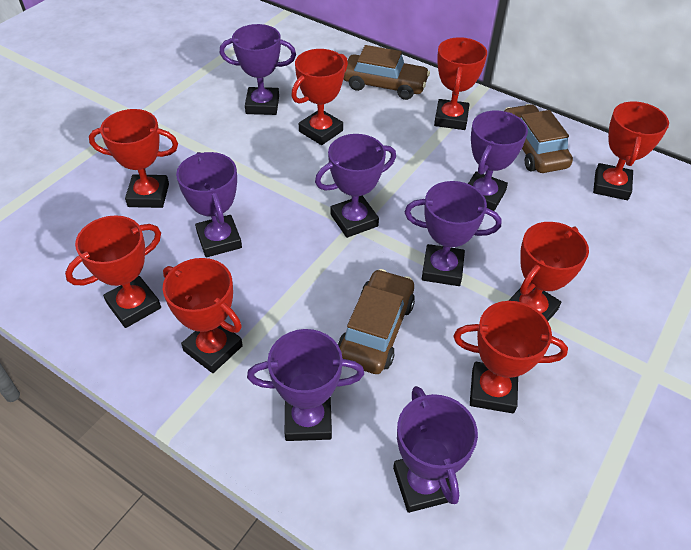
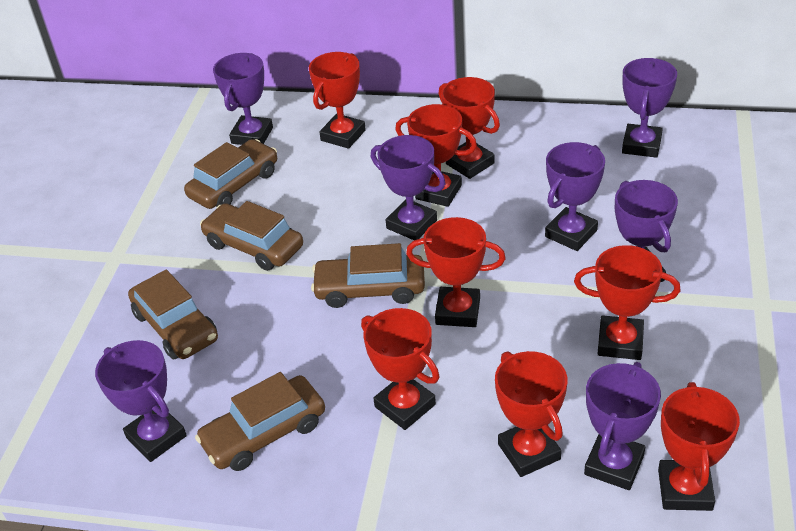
brown car: 3 -> 5

